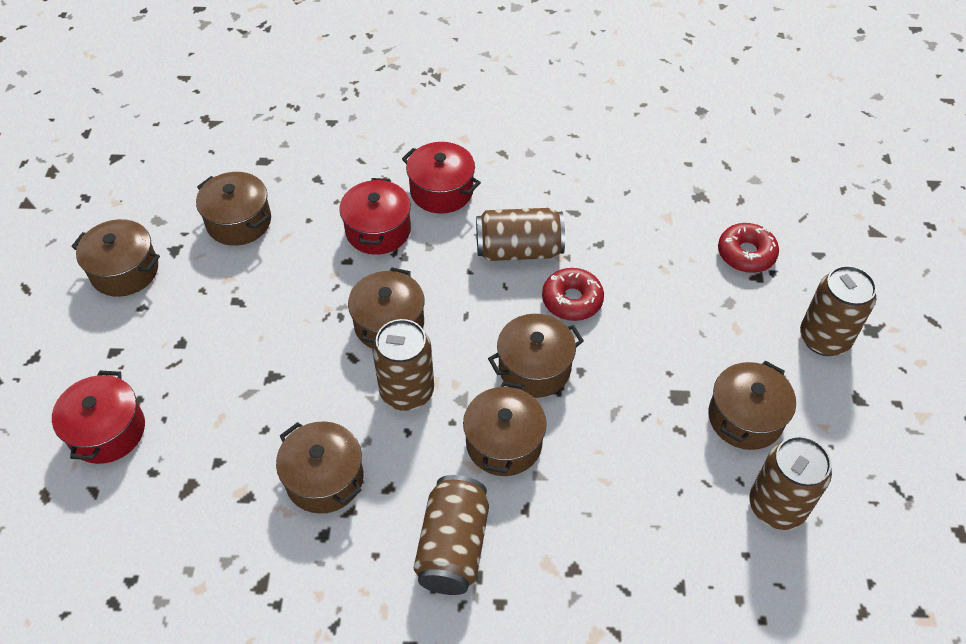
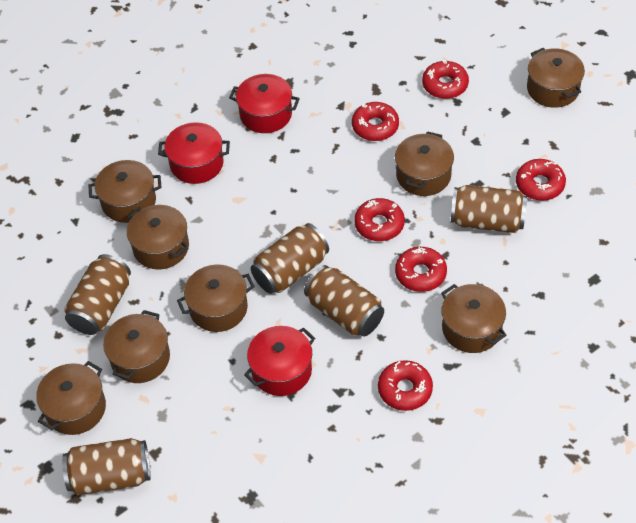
brown pot: 7 -> 8
red donut: 2 -> 6

